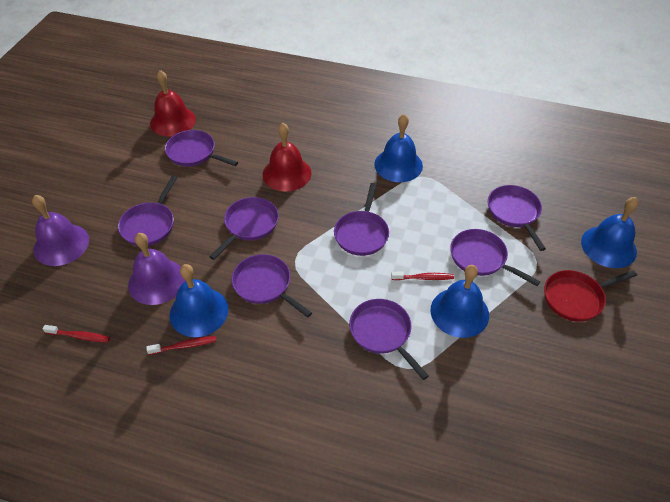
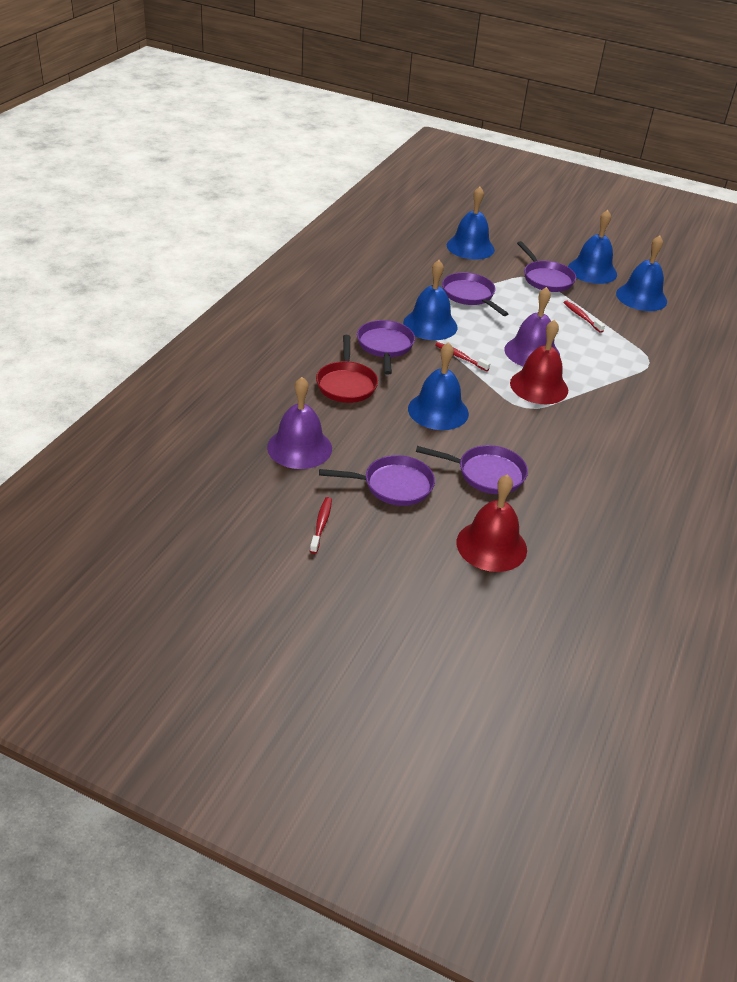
blue bell: 4 -> 5
purple pan: 8 -> 5

